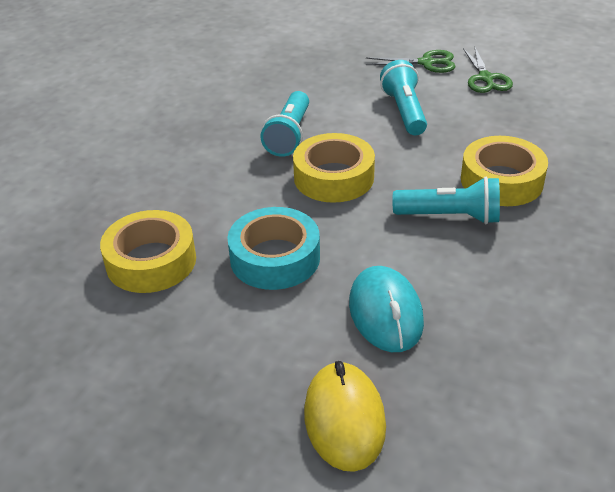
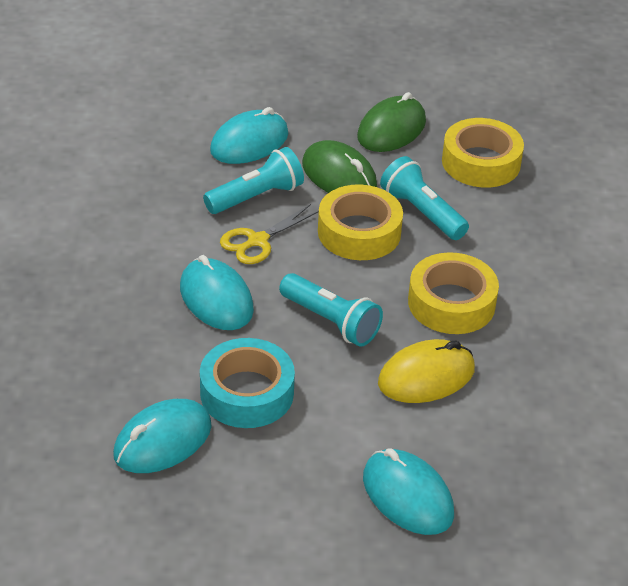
green mouse: 0 -> 2
green scissors: 2 -> 0
turquoise mouse: 1 -> 4
yellow scissors: 0 -> 1

